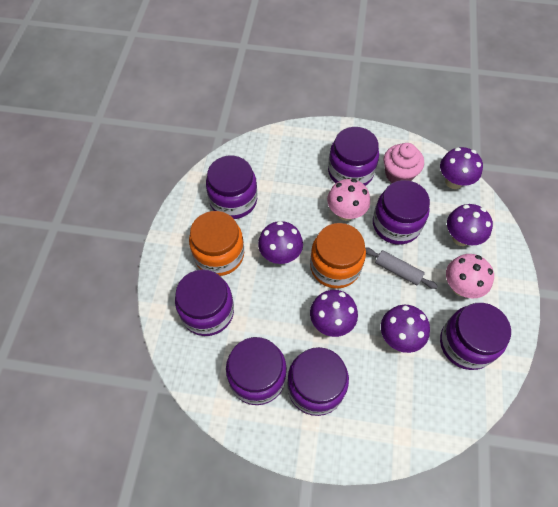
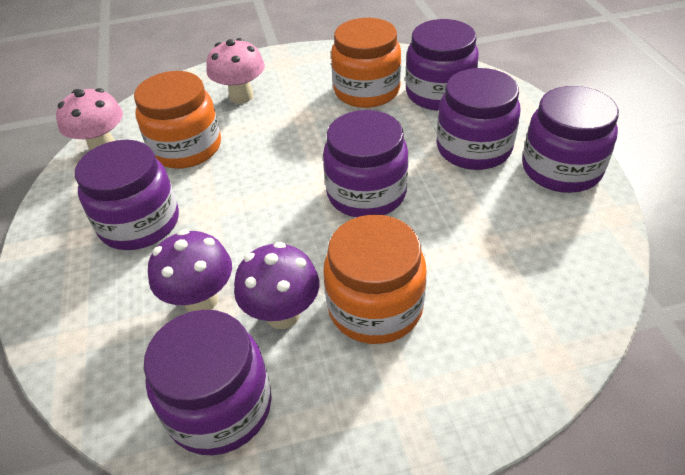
grey rolling pin: 1 -> 0
orange jar: 2 -> 3
pink cupcake: 1 -> 0
purple jar: 7 -> 6
purple mushroom: 5 -> 2

